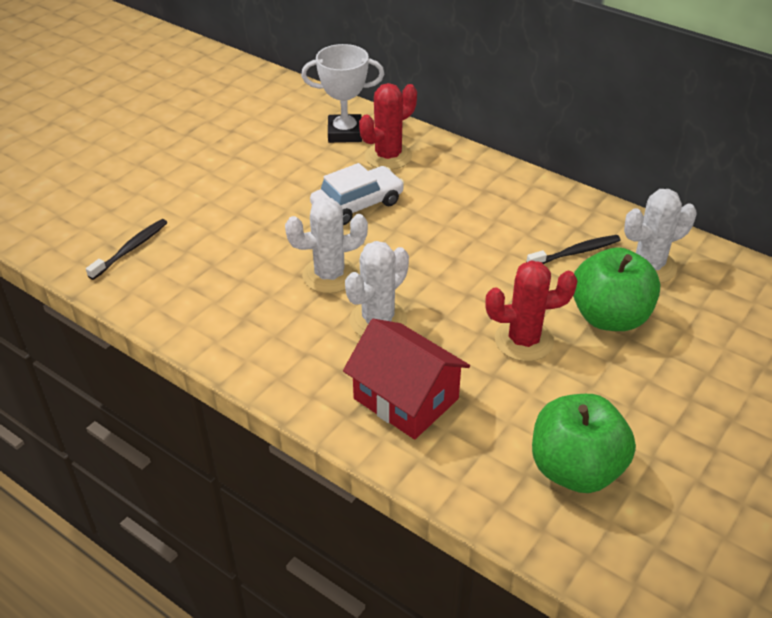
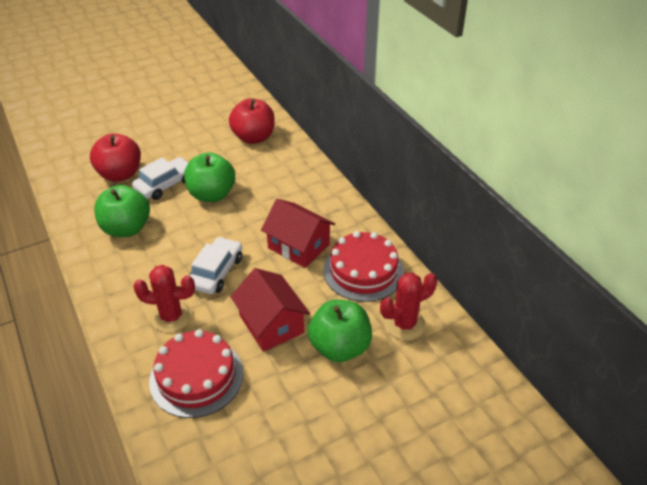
black toothbrush: 2 -> 0
green apple: 2 -> 3
red apple: 0 -> 2
red cake: 0 -> 2
red house: 1 -> 2
white cactus: 3 -> 0
white car: 1 -> 2
white trophy: 1 -> 0

